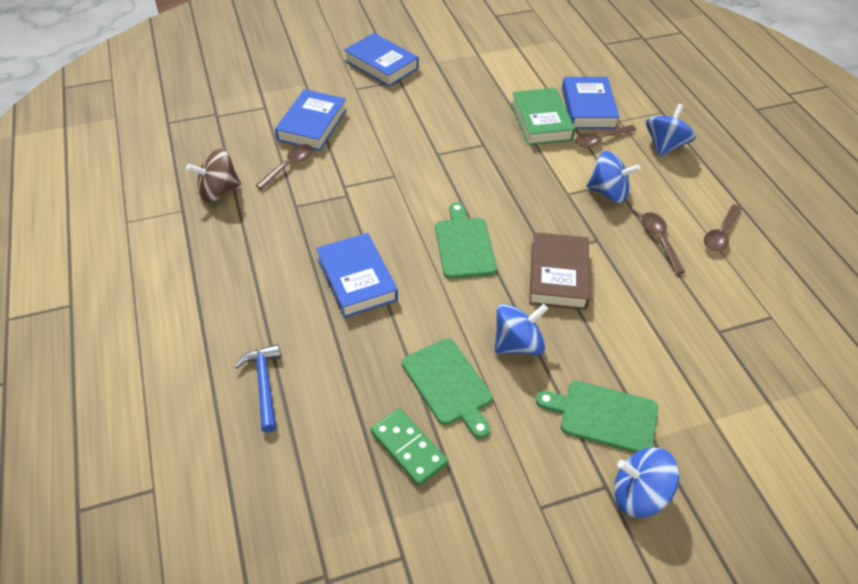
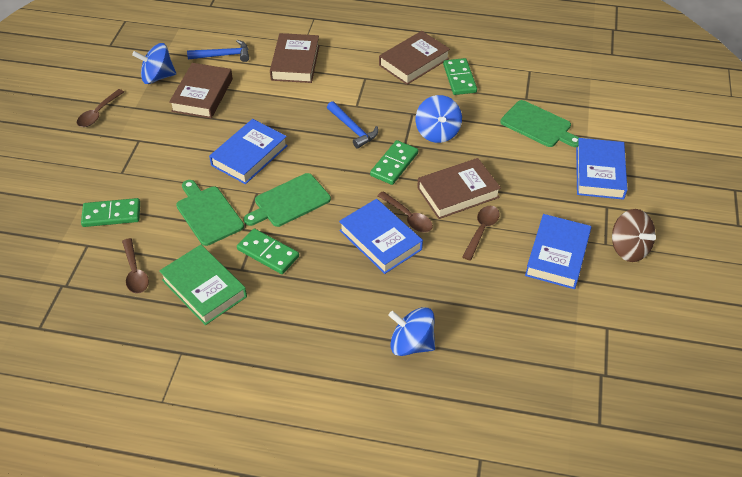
blue hammer: 1 -> 2
blue spinning top: 4 -> 3
brown book: 1 -> 4
green domino: 1 -> 4

